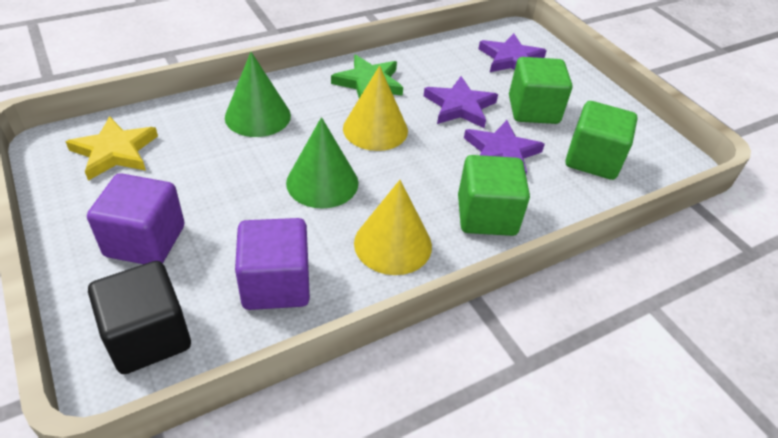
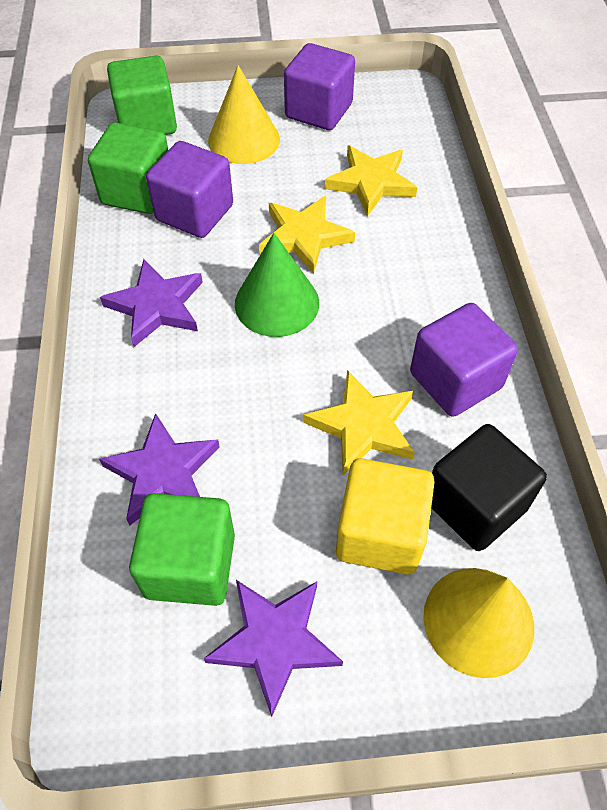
green cone: 2 -> 1
green star: 1 -> 0
purple cube: 2 -> 3
yellow cube: 0 -> 1
yellow star: 1 -> 3

